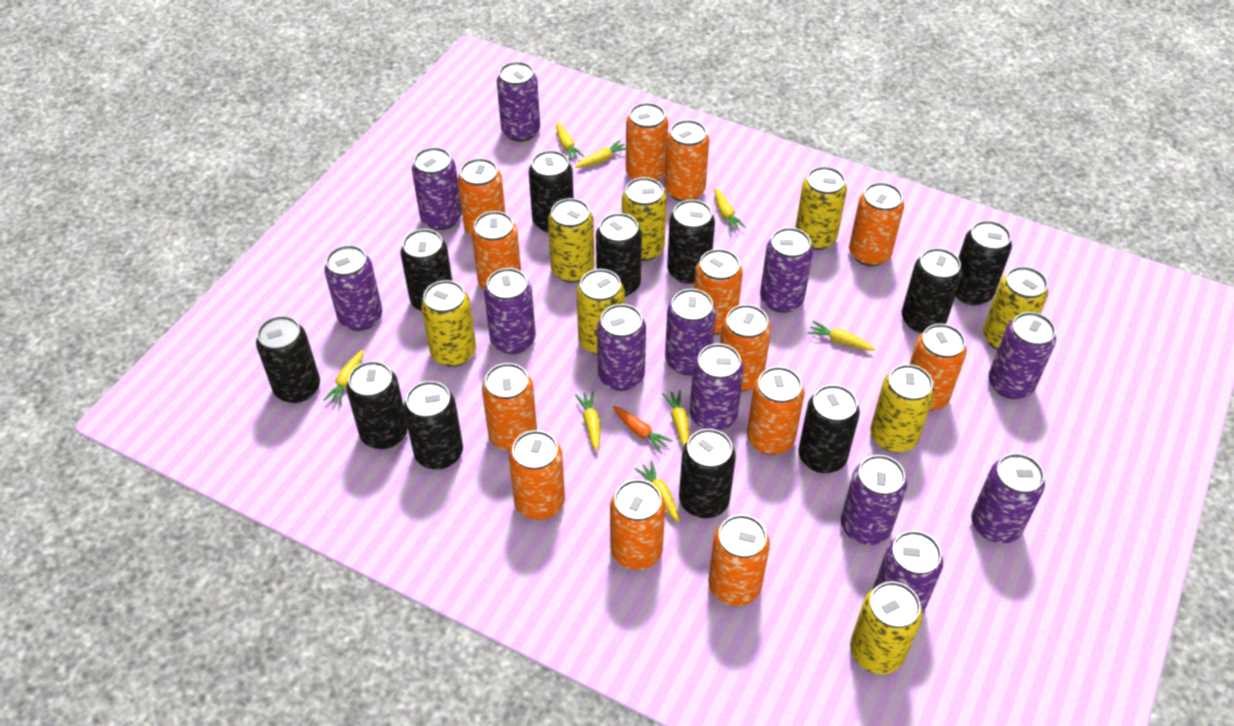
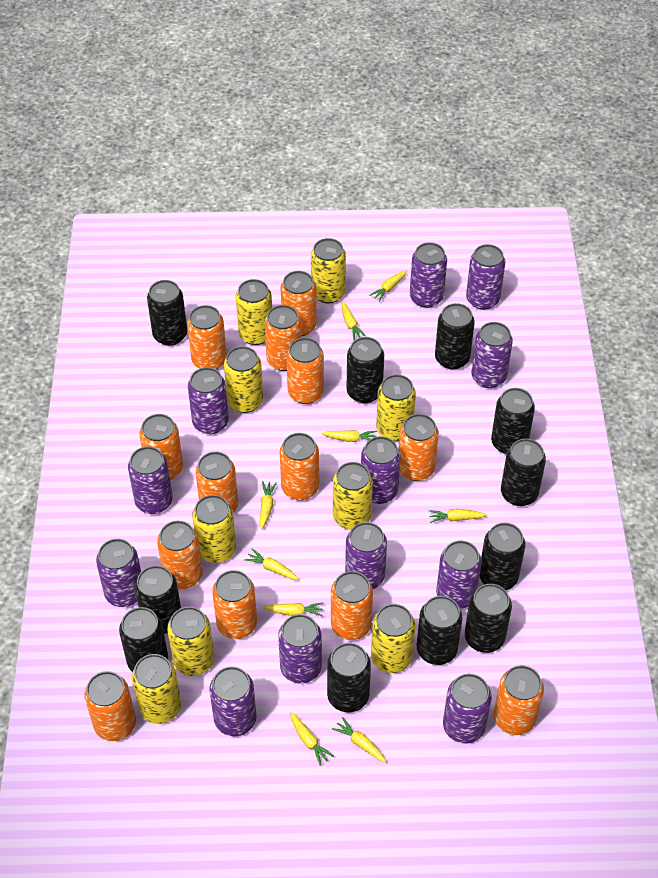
orange carrot: 1 -> 0
yellow can: 8 -> 9
yellow carrot: 8 -> 9

